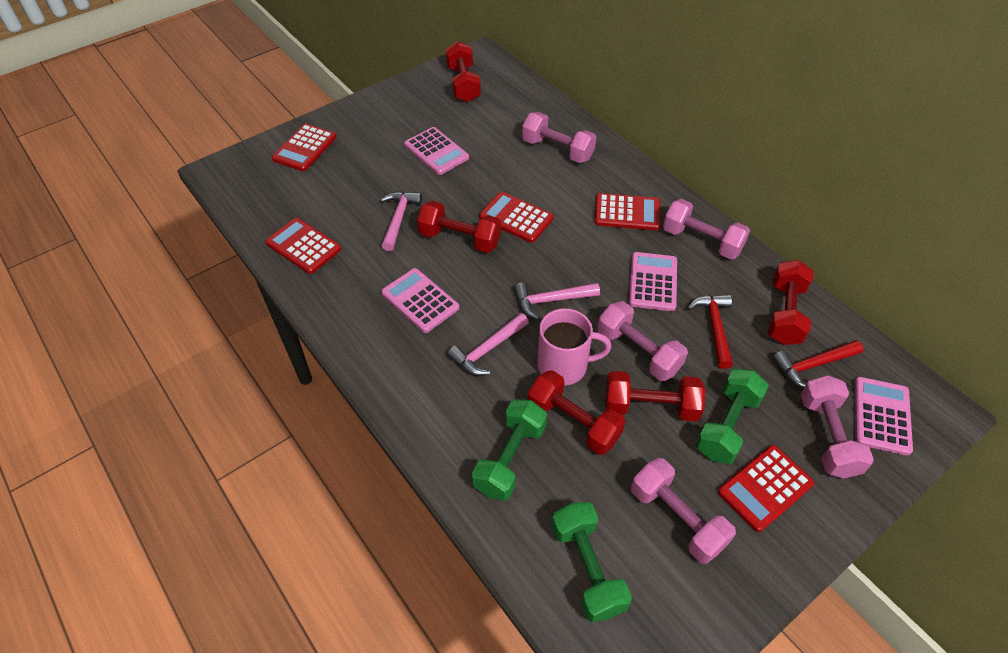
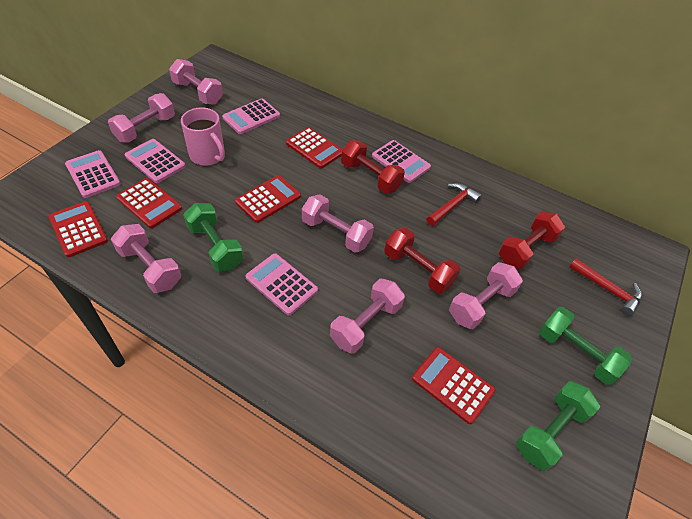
pink calculator: 4 -> 5
pink dumbbell: 5 -> 6
pink hammer: 3 -> 0
red dumbbell: 5 -> 3

